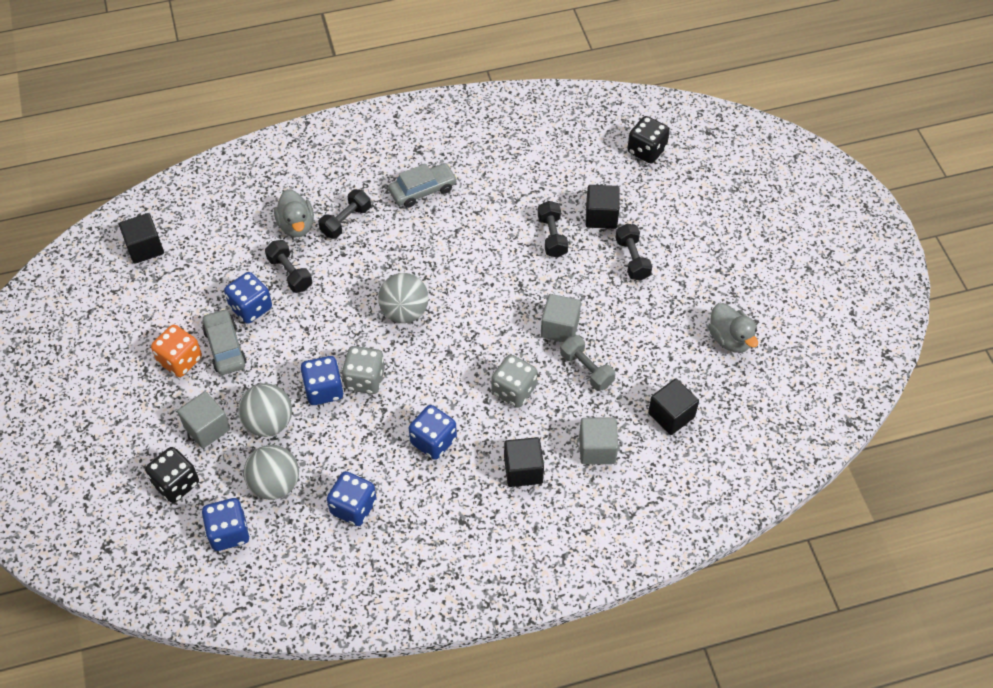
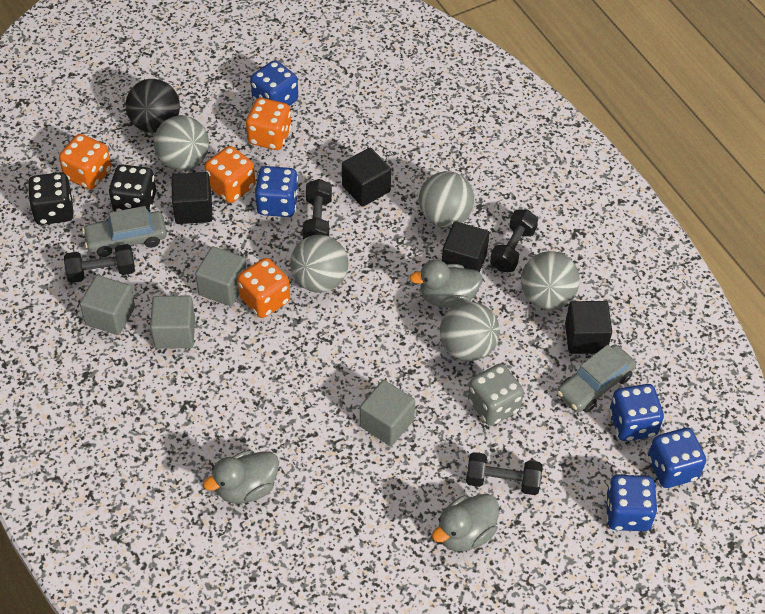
black ball: 0 -> 1
grey ball: 3 -> 5
grey cube: 3 -> 4
grey dice: 2 -> 1
grey duck: 2 -> 3
grey dumbbell: 1 -> 0
orange dice: 1 -> 4

